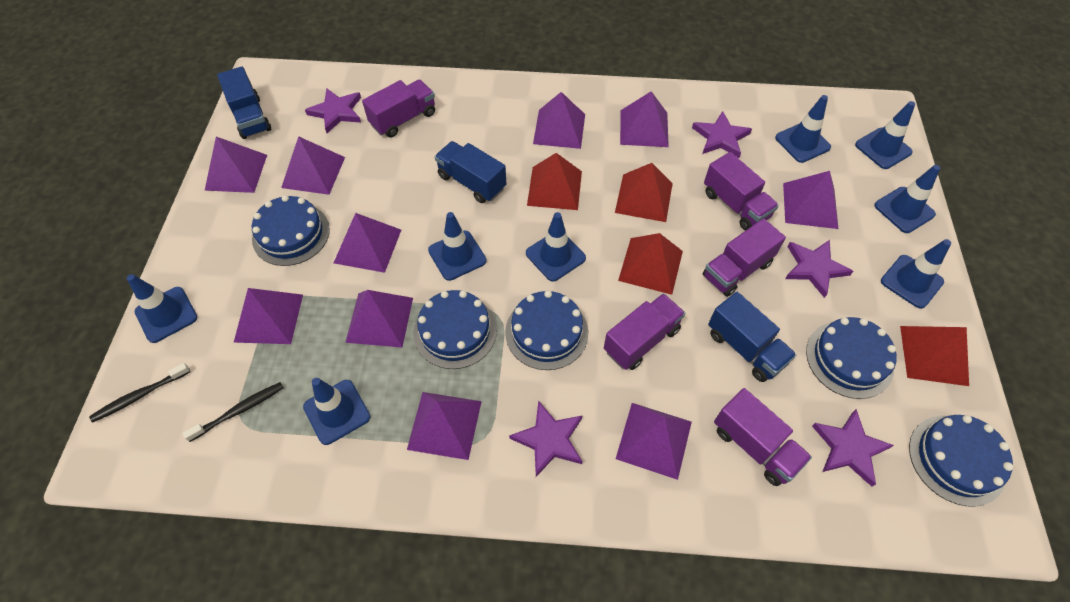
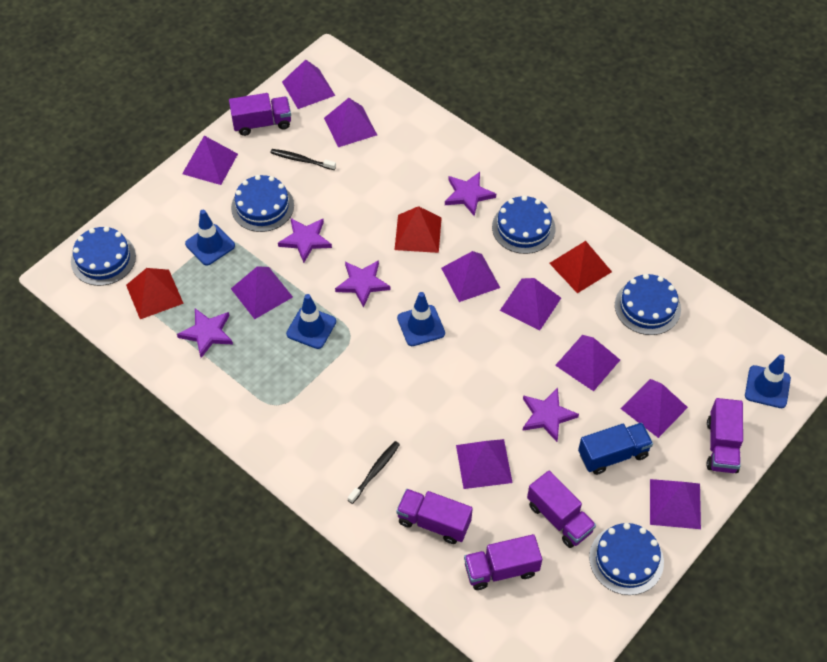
blue traffic cone: 8 -> 4
blue truck: 3 -> 1
red pyramid: 4 -> 3

